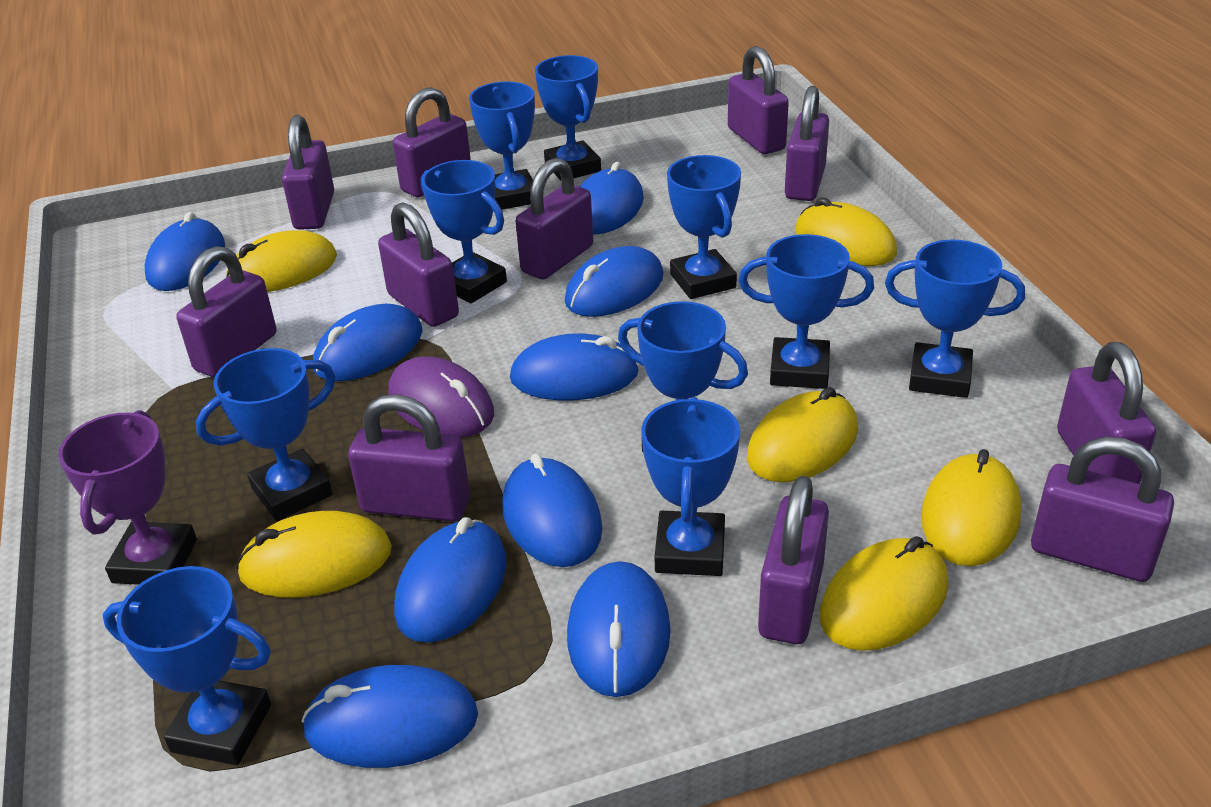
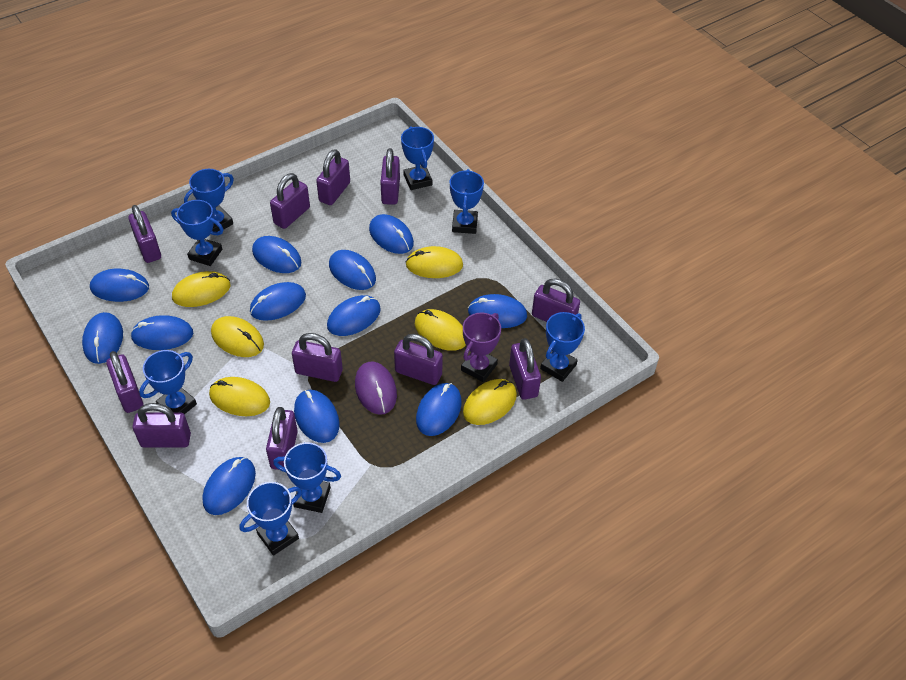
blue mouse: 9 -> 12
blue trophy: 10 -> 8

